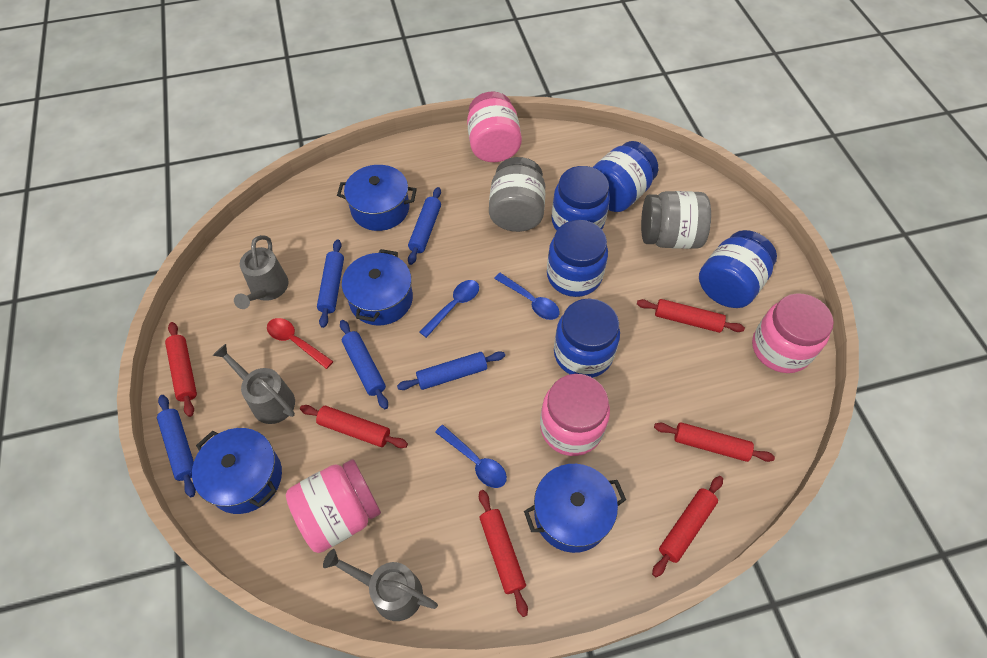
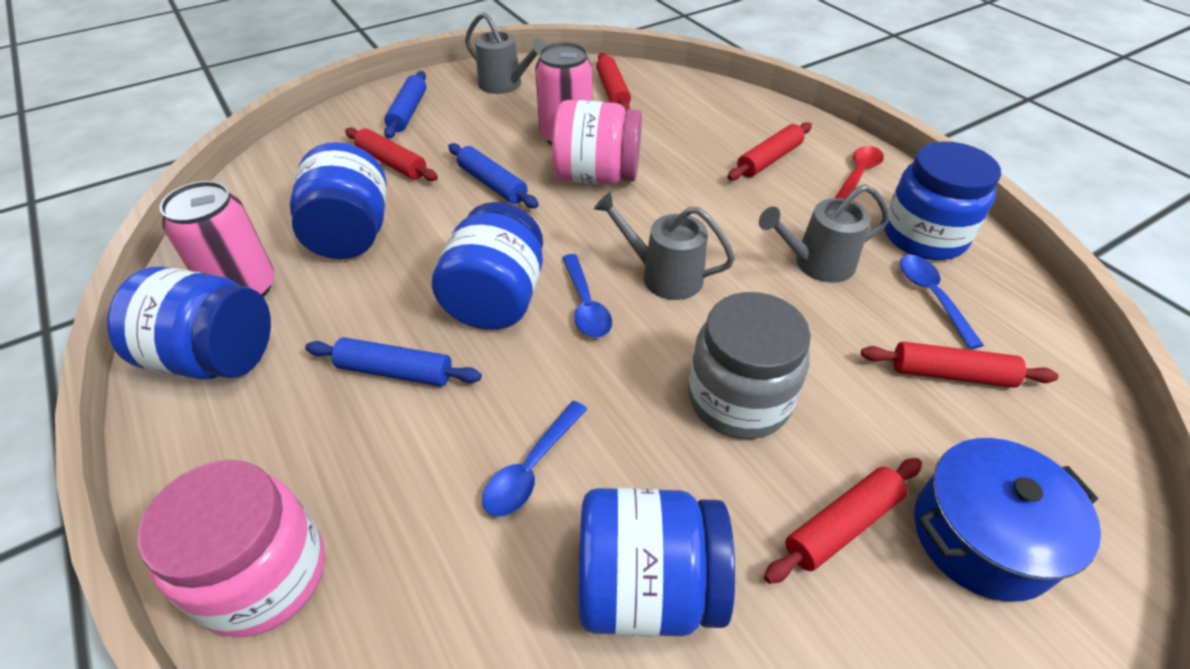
blue pot: 4 -> 1
blue rolling pin: 5 -> 3
grey jar: 2 -> 1
pink can: 0 -> 2
pink jar: 4 -> 2
red rolling pin: 6 -> 5

